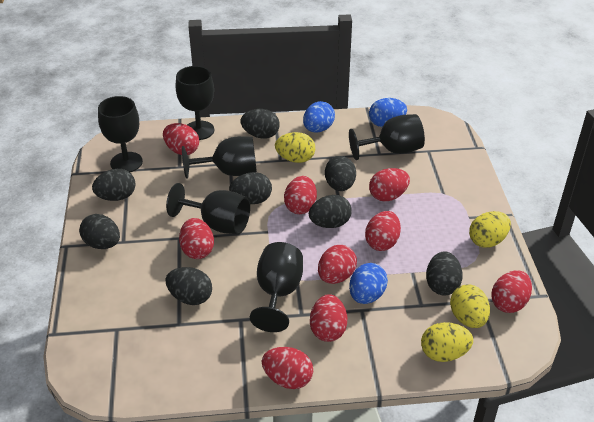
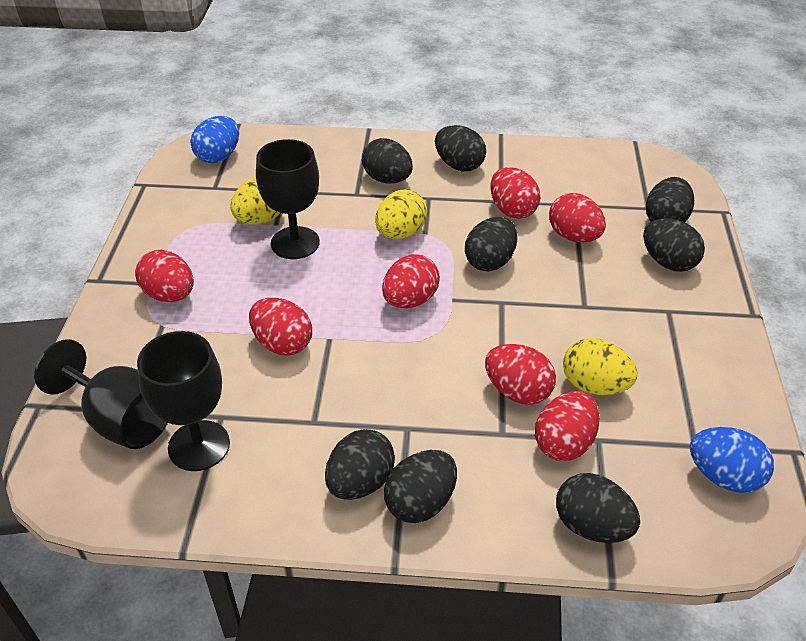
black goblet: 6 -> 3
blue egg: 3 -> 2
red egg: 9 -> 7
yellow egg: 4 -> 3

